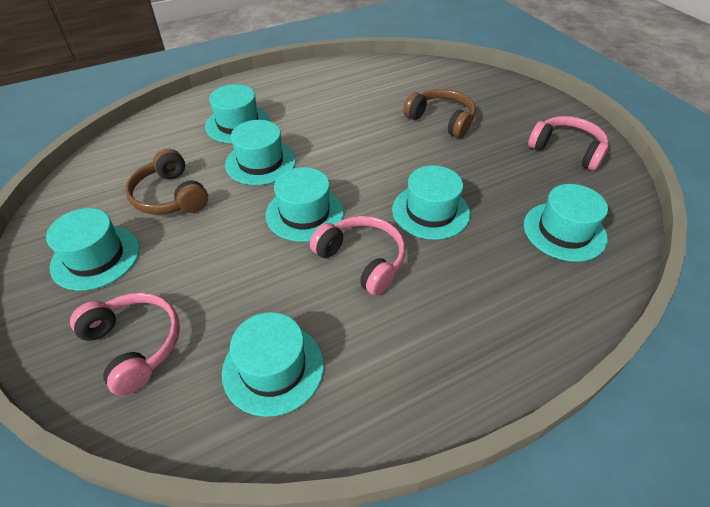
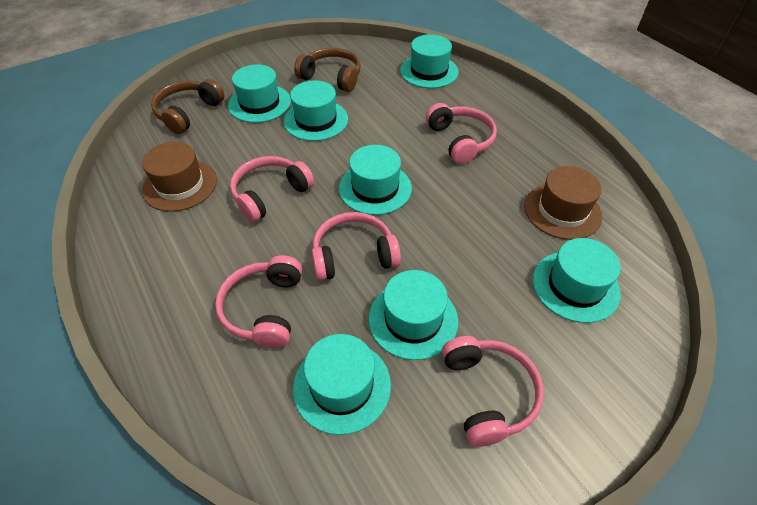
brown hat: 0 -> 2
pink headphones: 3 -> 5

